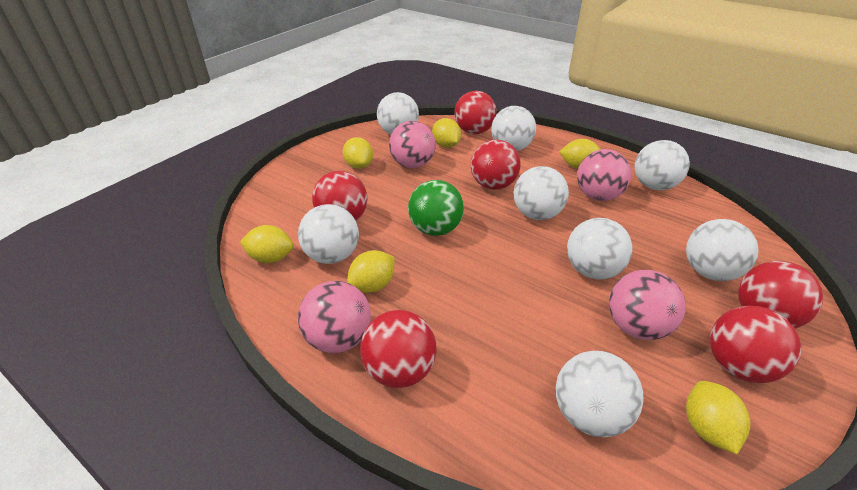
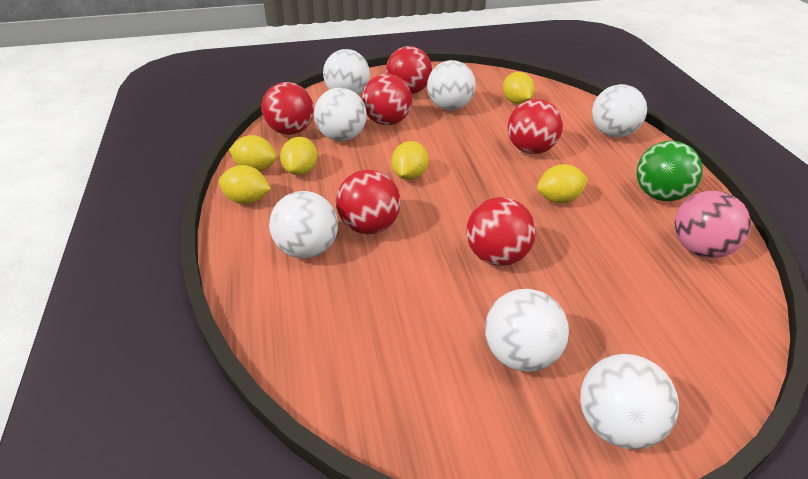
pink ball: 4 -> 1
white ball: 8 -> 7

